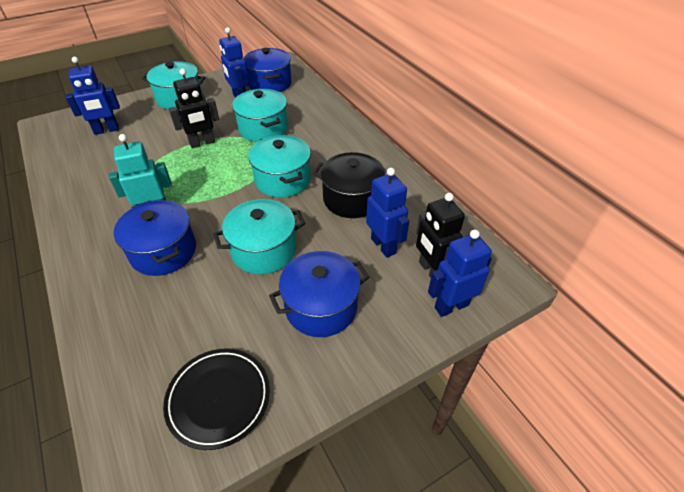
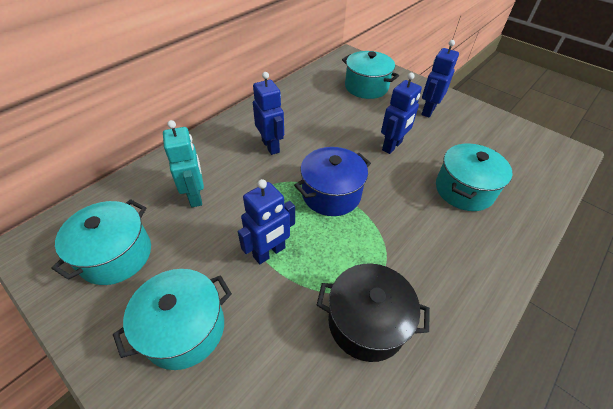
black plate: 1 -> 0
black robot: 2 -> 0
blue pot: 3 -> 1

